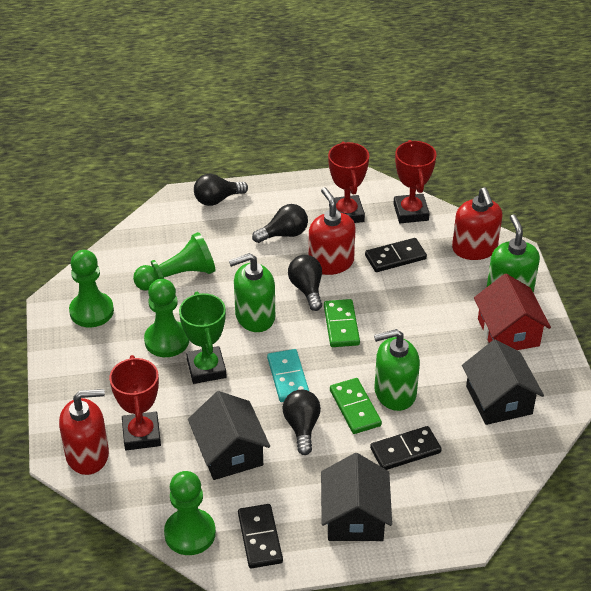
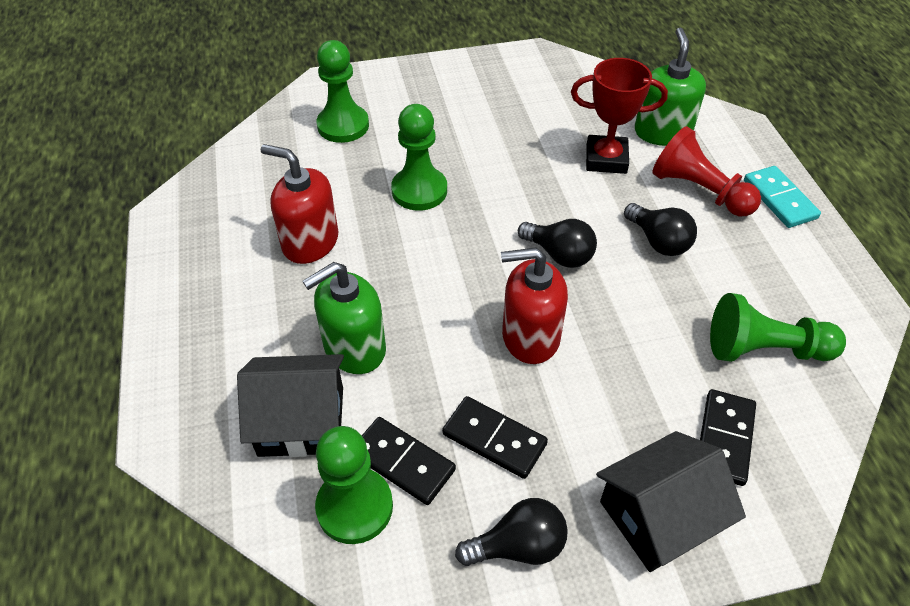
black house: 3 -> 2
black light bulb: 4 -> 3
green domino: 2 -> 0
green soap dispenser: 3 -> 2
green trophy: 1 -> 0
red house: 1 -> 0
red pawn: 0 -> 1
red soap dispenser: 3 -> 2
red trophy: 3 -> 1

